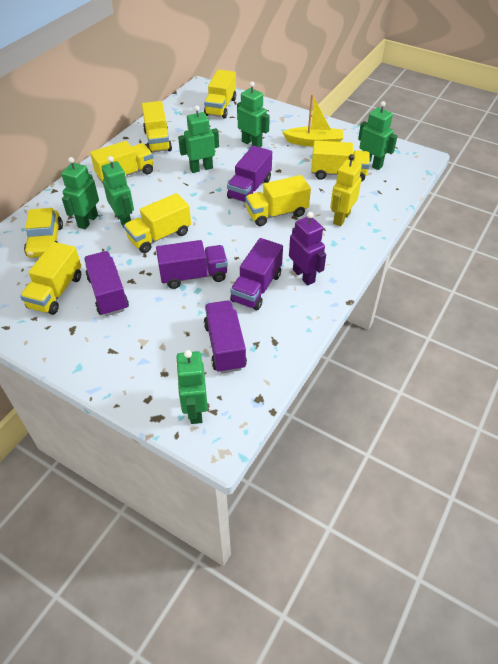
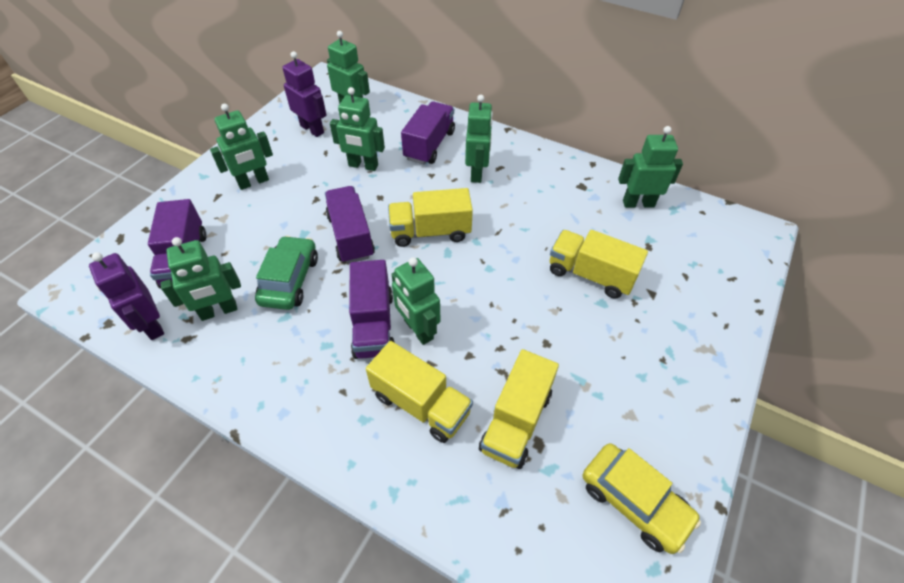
green car: 0 -> 1
green robot: 6 -> 7
purple robot: 1 -> 2
purple truck: 5 -> 4
yellow boat: 1 -> 0
yellow robot: 1 -> 0
yellow truck: 7 -> 4

